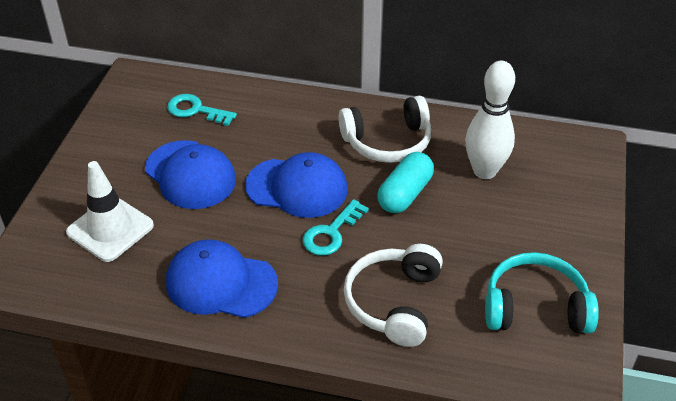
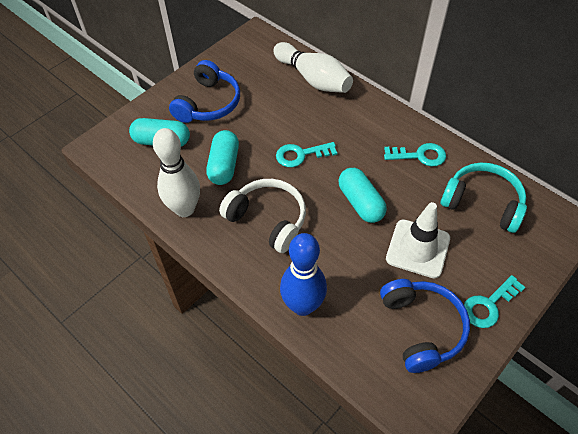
blue bowling pin: 0 -> 1
blue cap: 3 -> 0
blue headphones: 0 -> 2
turquoise capsule: 1 -> 3
turquoise key: 2 -> 3
white bowling pin: 1 -> 2
white headphones: 2 -> 1

